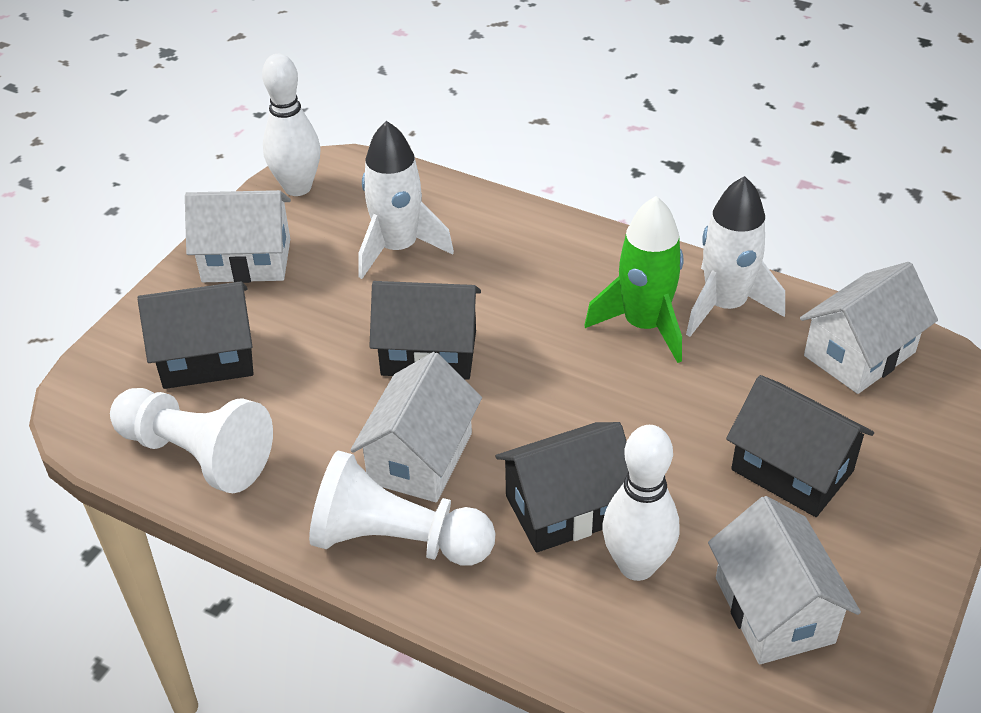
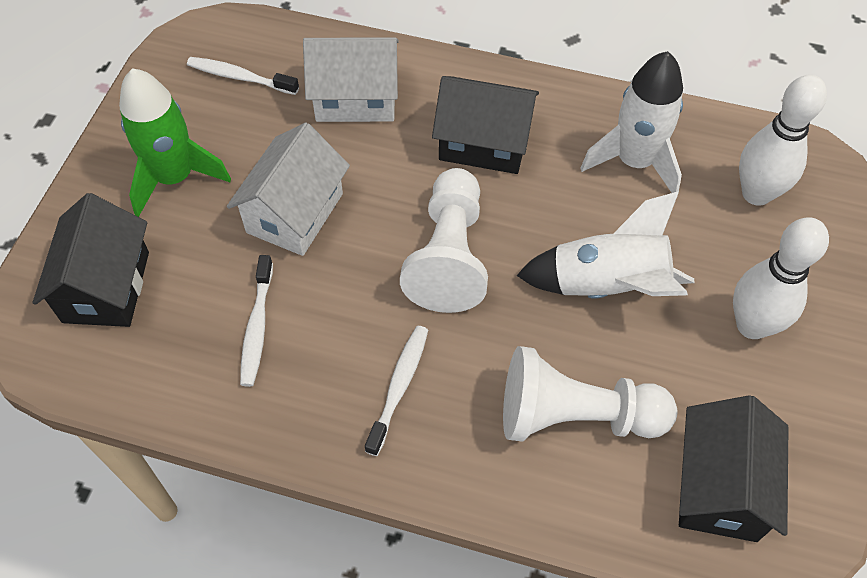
black house: 4 -> 3
white house: 4 -> 2
white toothbrush: 0 -> 3

